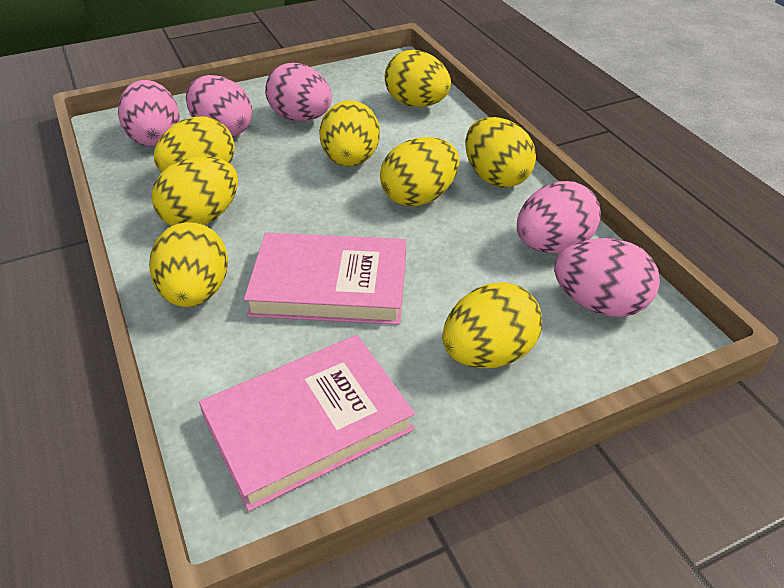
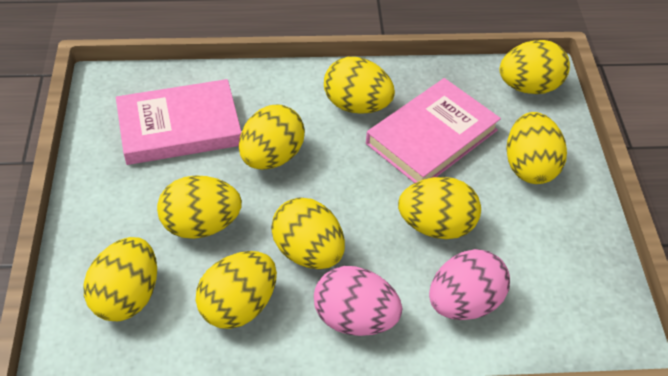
pink egg: 5 -> 2
yellow egg: 8 -> 9

